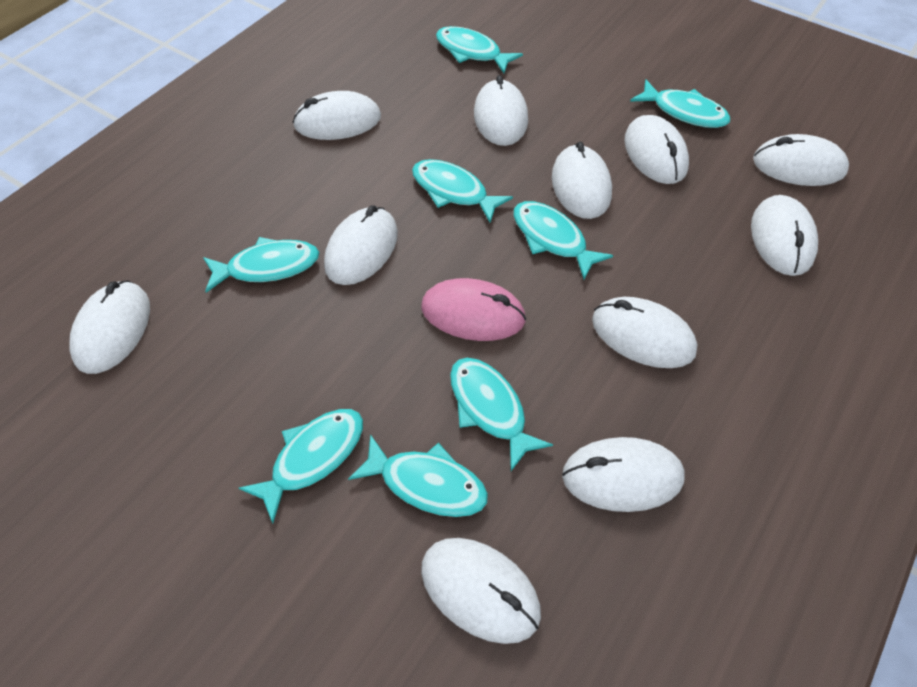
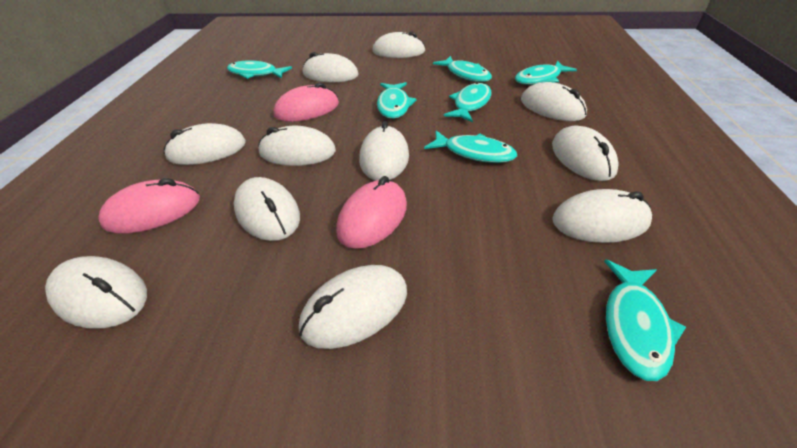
pink mouse: 1 -> 3
turquoise fish: 8 -> 7

